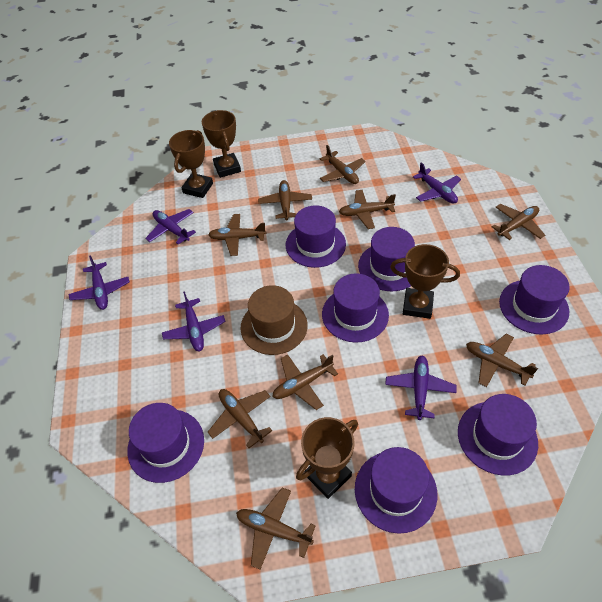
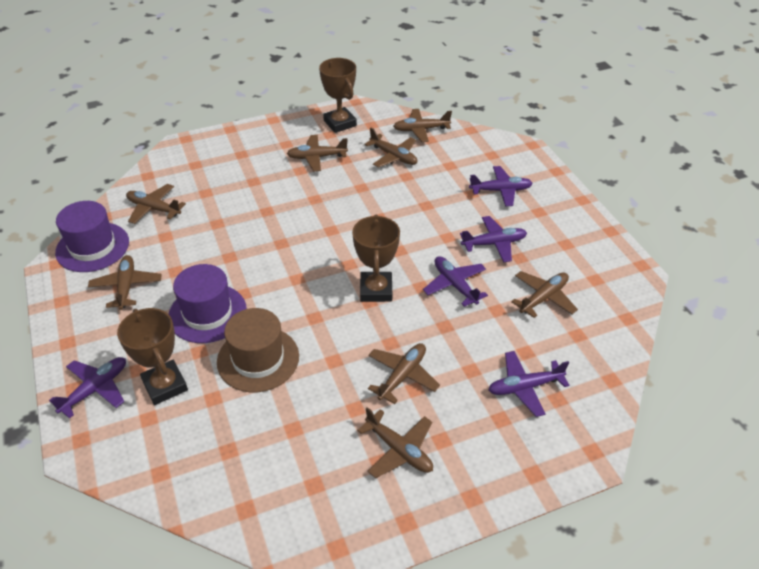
brown plane: 9 -> 8
brown trophy: 4 -> 3
purple hat: 7 -> 2

